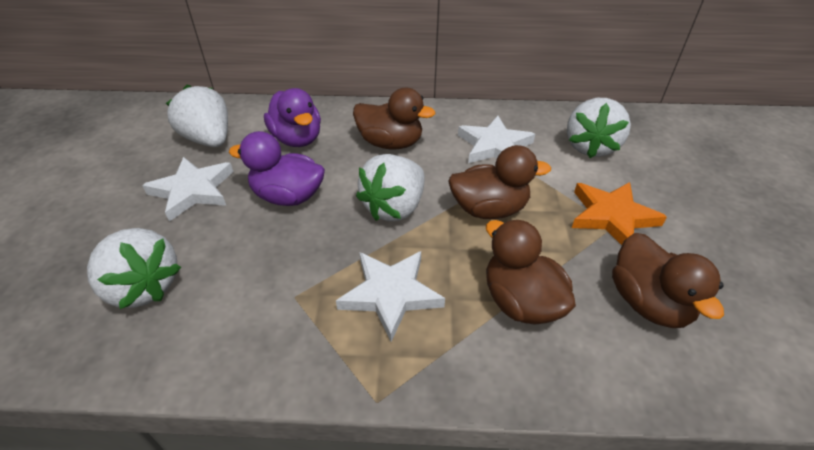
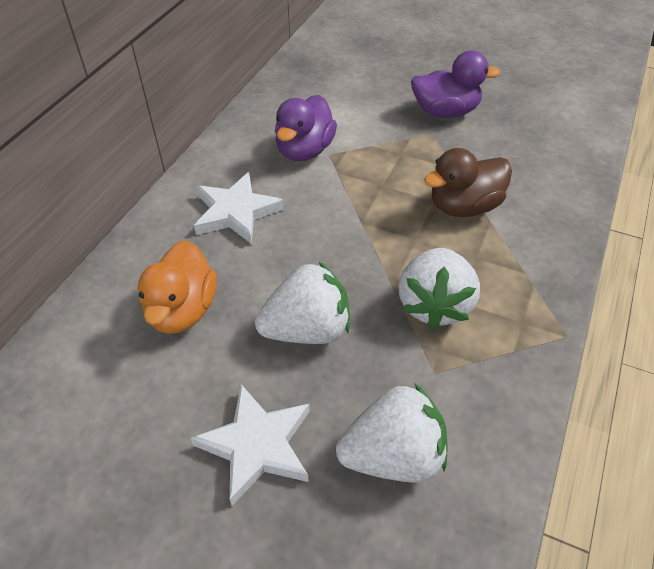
brown duck: 4 -> 1
orange duck: 0 -> 1
orange star: 1 -> 0
white star: 3 -> 2
white strawberry: 4 -> 3

